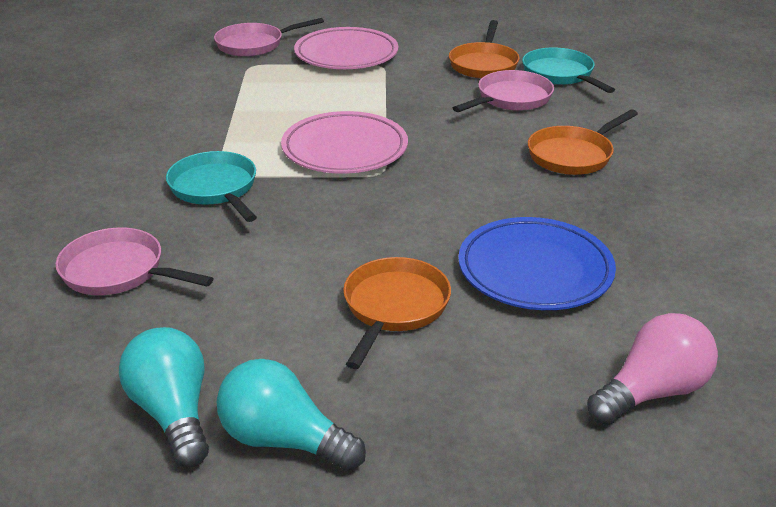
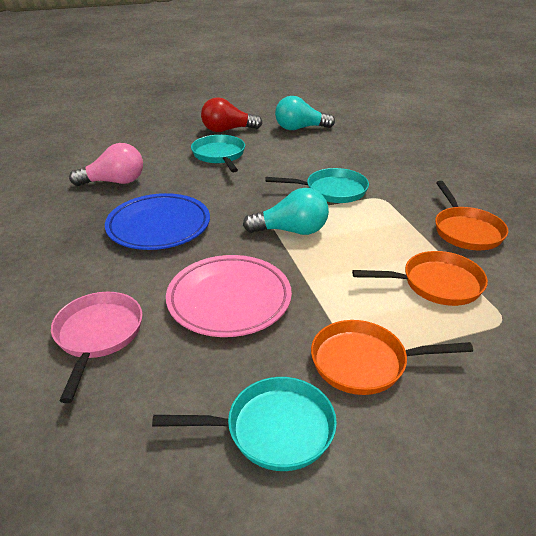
pink pan: 3 -> 1
pink plate: 2 -> 1
red light bulb: 0 -> 1
turquoise pan: 2 -> 3

